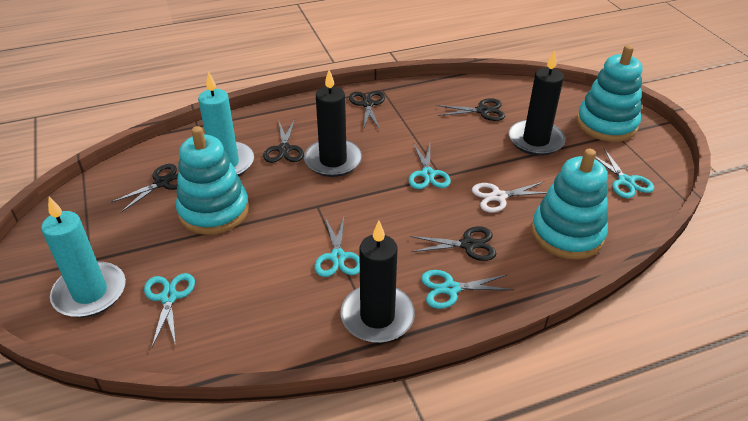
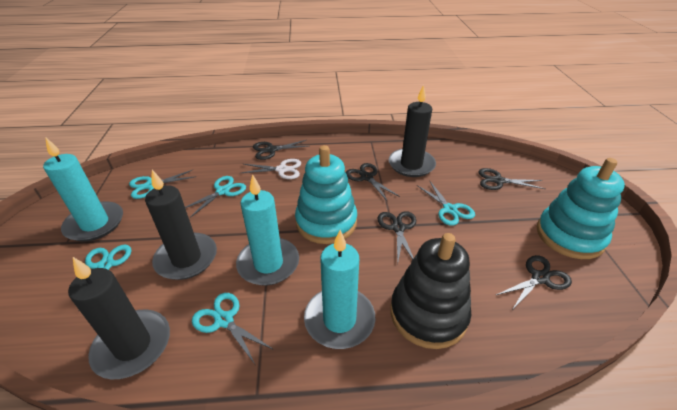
black stacking toy: 0 -> 1
turquoise candle: 2 -> 3
turquoise stacking toy: 3 -> 2

